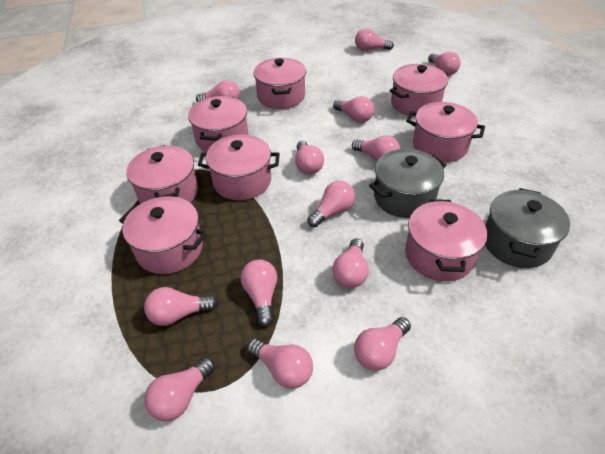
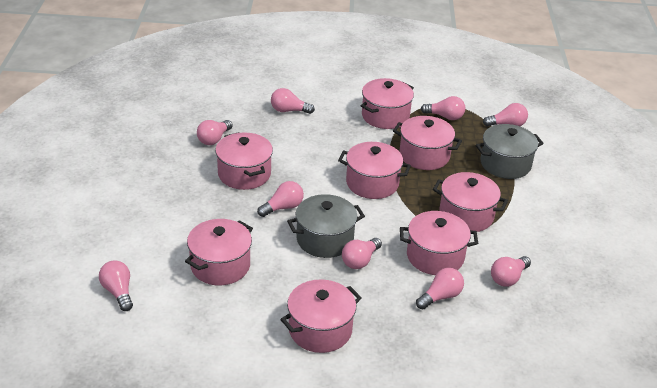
pink light bulb: 13 -> 9

